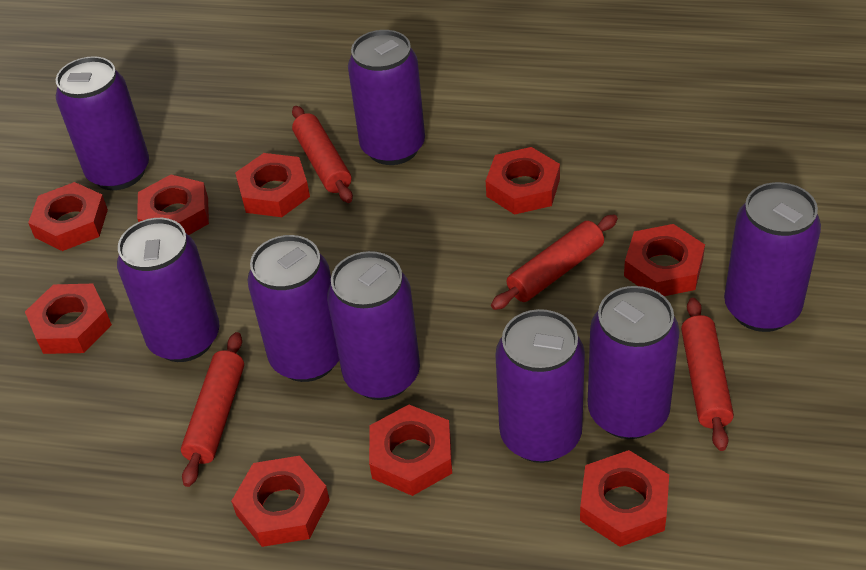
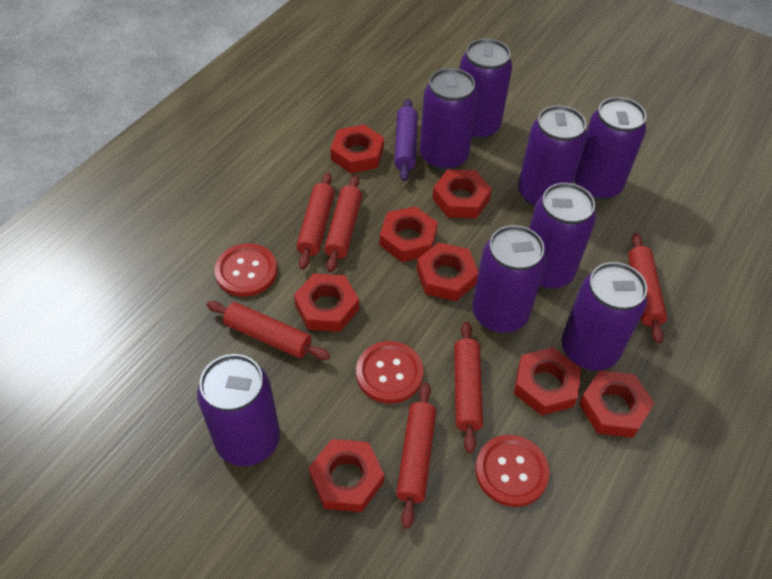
purple rolling pin: 0 -> 1
red button: 0 -> 3
red nut: 9 -> 8
red rolling pin: 4 -> 6

